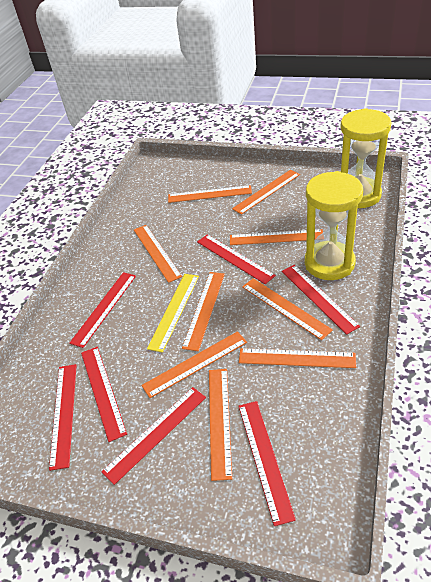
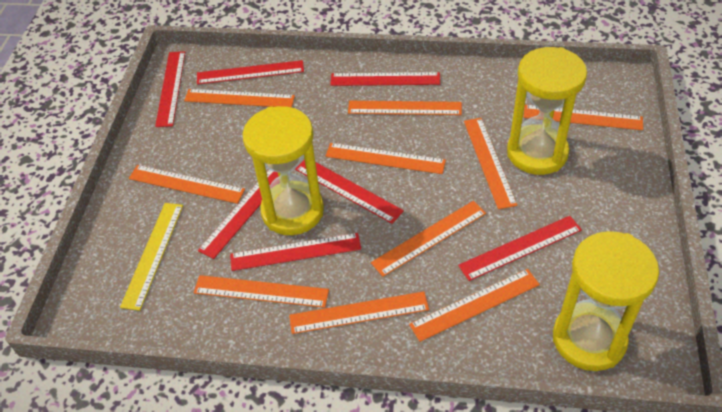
orange ruler: 9 -> 10
yellow hourglass: 2 -> 3

